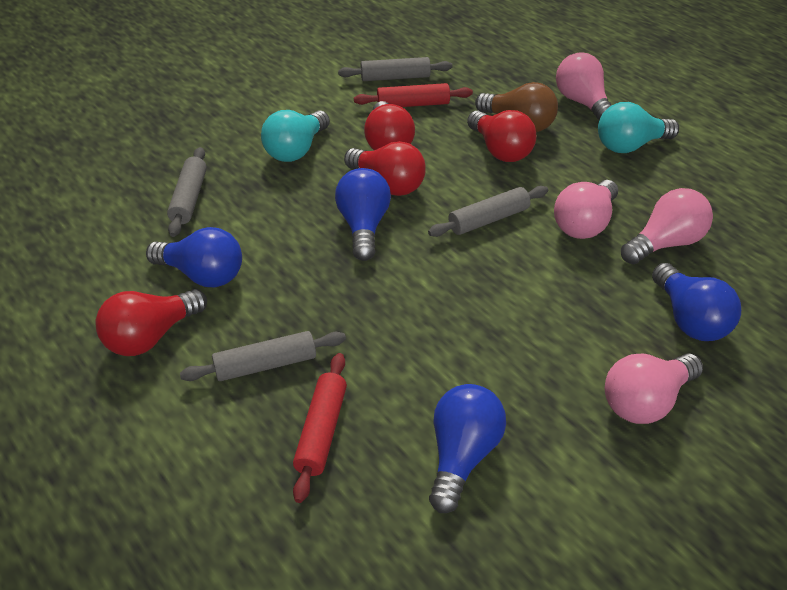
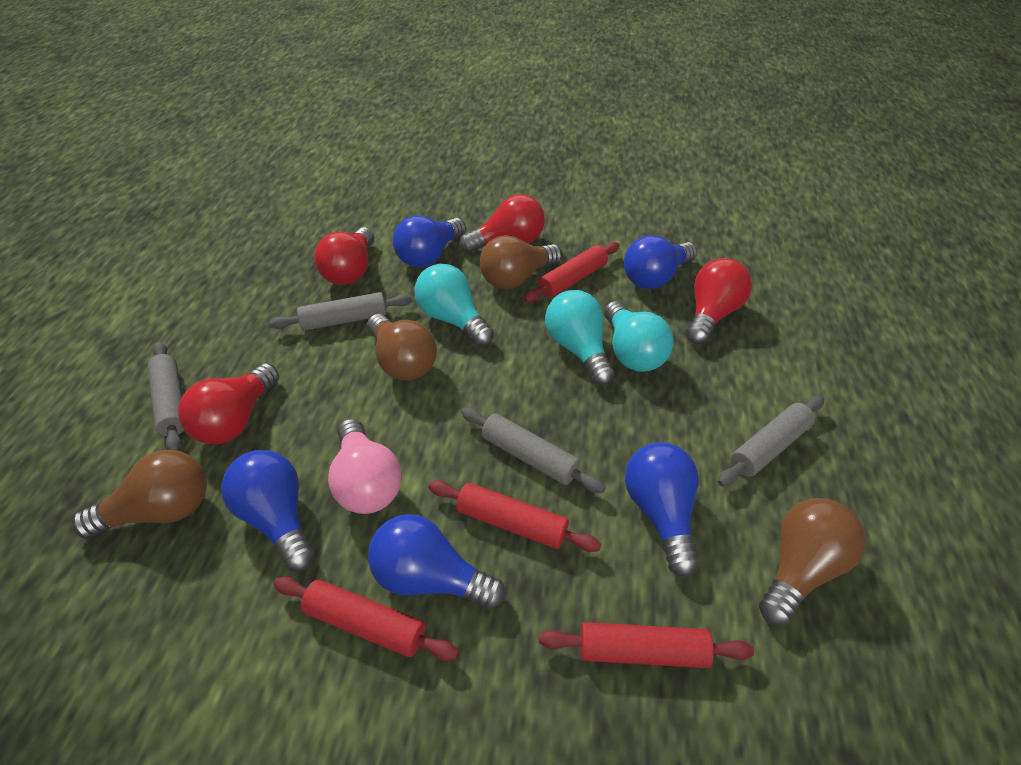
blue light bulb: 4 -> 5
brown light bulb: 1 -> 4
pink light bulb: 4 -> 1
red rolling pin: 2 -> 4
turquoise light bulb: 2 -> 3

